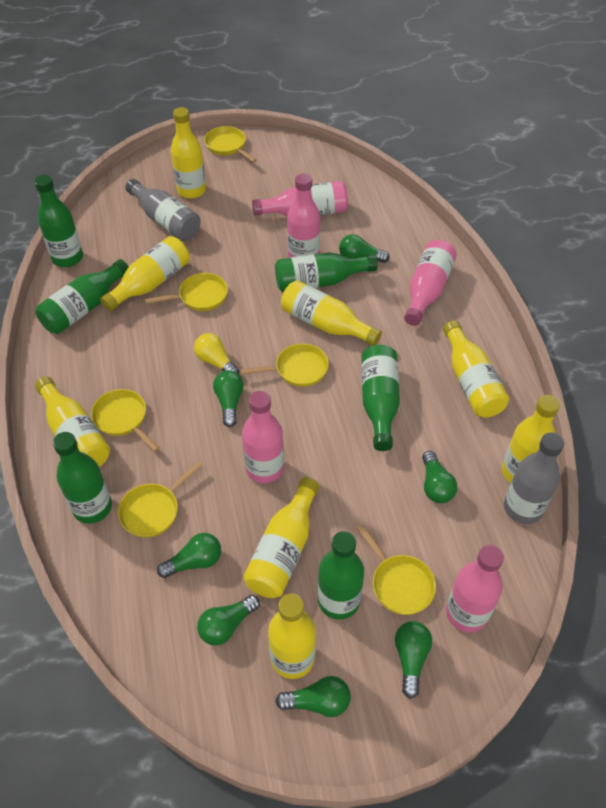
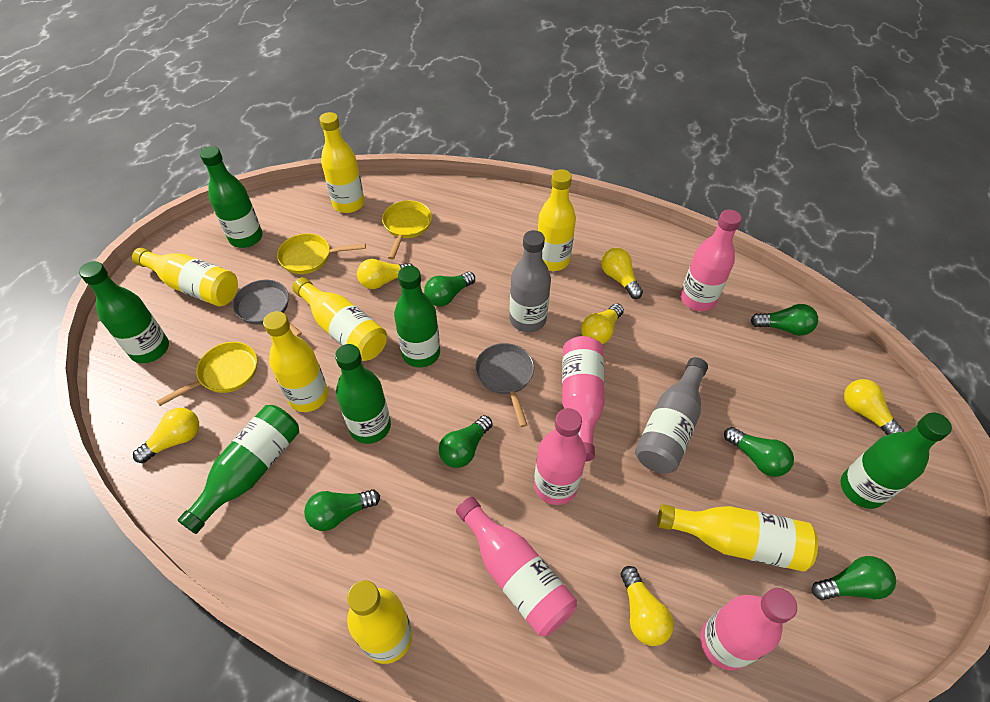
green light bulb: 7 -> 6
grey pan: 0 -> 2
yellow bottle: 8 -> 7
yellow light bulb: 1 -> 6
yellow pan: 6 -> 3

